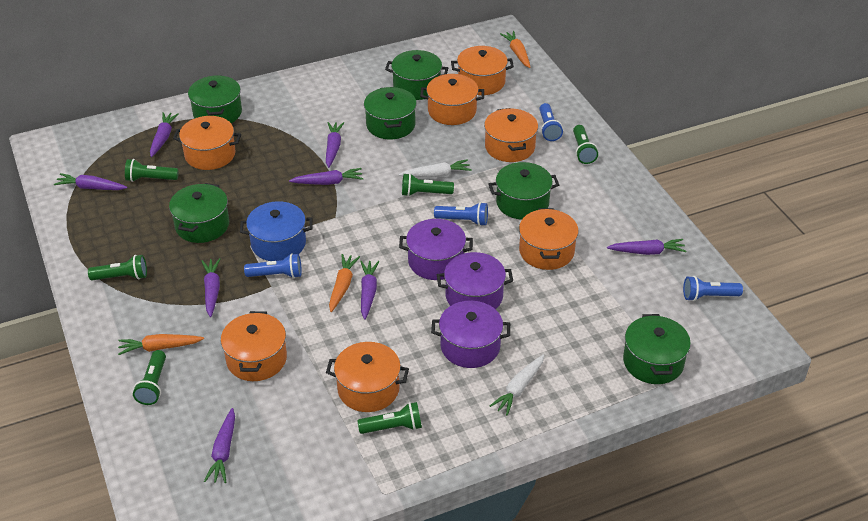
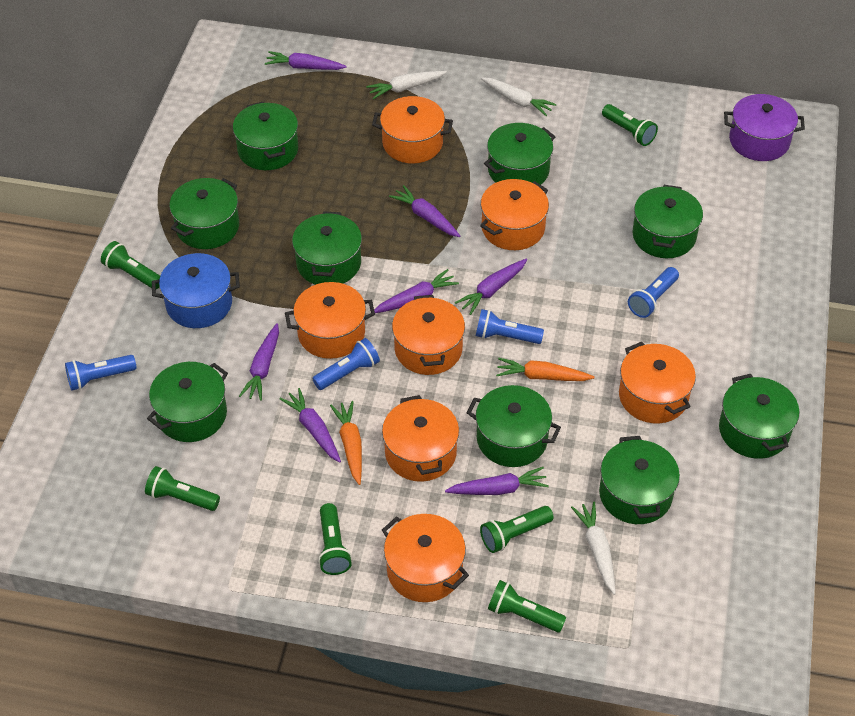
green pot: 6 -> 9
orange carrot: 3 -> 2
purple carrot: 8 -> 7
purple pot: 3 -> 1
white carrot: 2 -> 3

